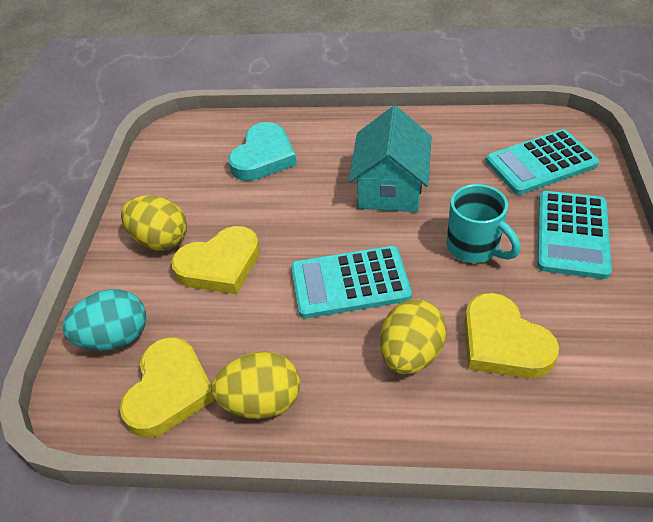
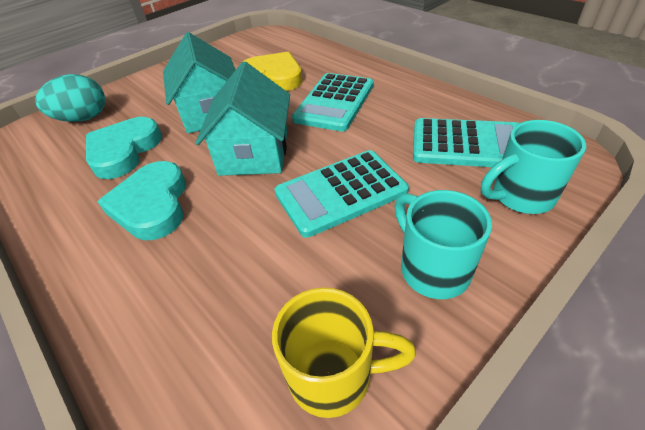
turquoise heart: 1 -> 2
turquoise house: 1 -> 2
turquoise mug: 1 -> 2
yellow egg: 3 -> 0
yellow heart: 3 -> 1
yellow mug: 0 -> 1

